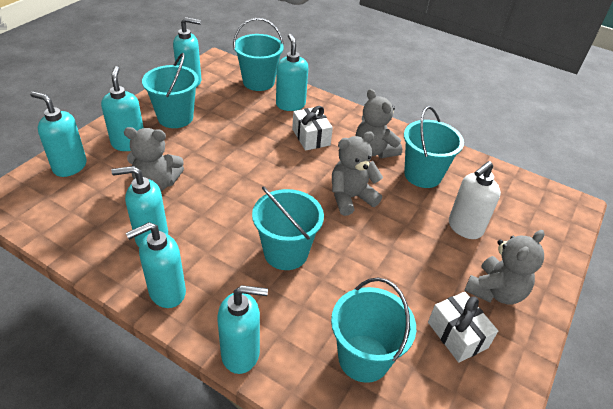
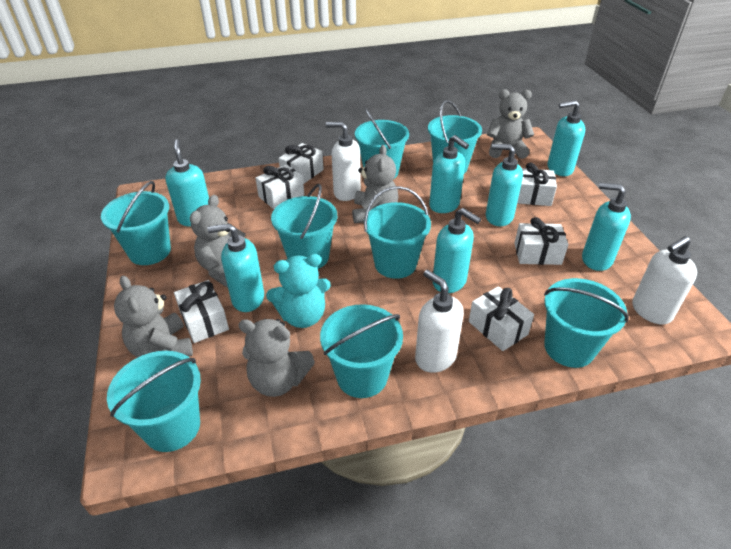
grey teddy bear: 4 -> 5
turquoise bucket: 5 -> 8
turquoise teddy bear: 0 -> 1
white gift: 2 -> 6
white soap dispenser: 1 -> 3

